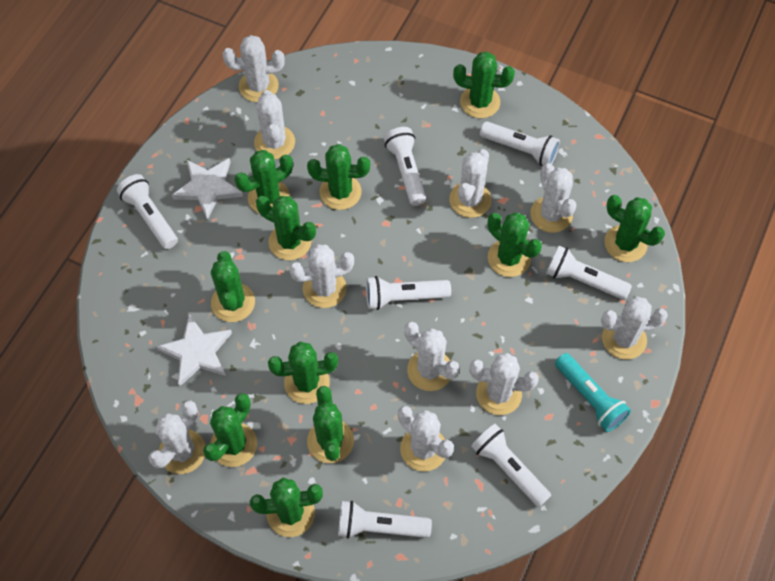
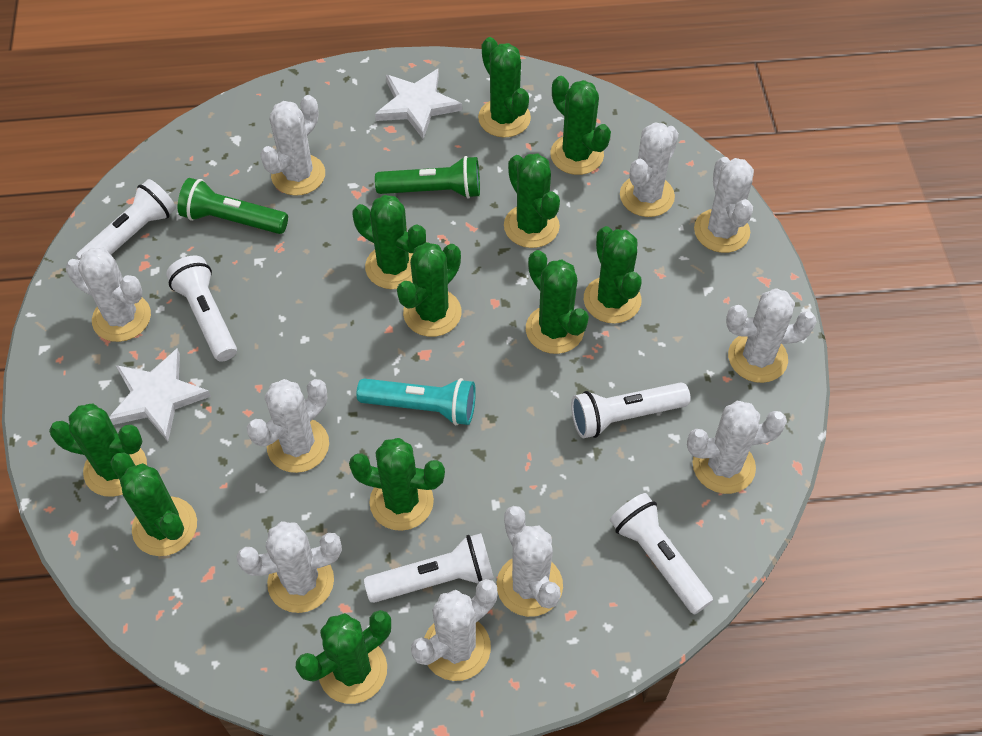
green flashlight: 0 -> 2
white flashlight: 7 -> 5

